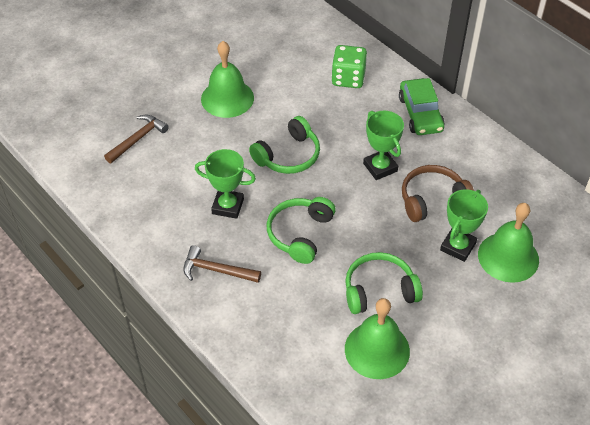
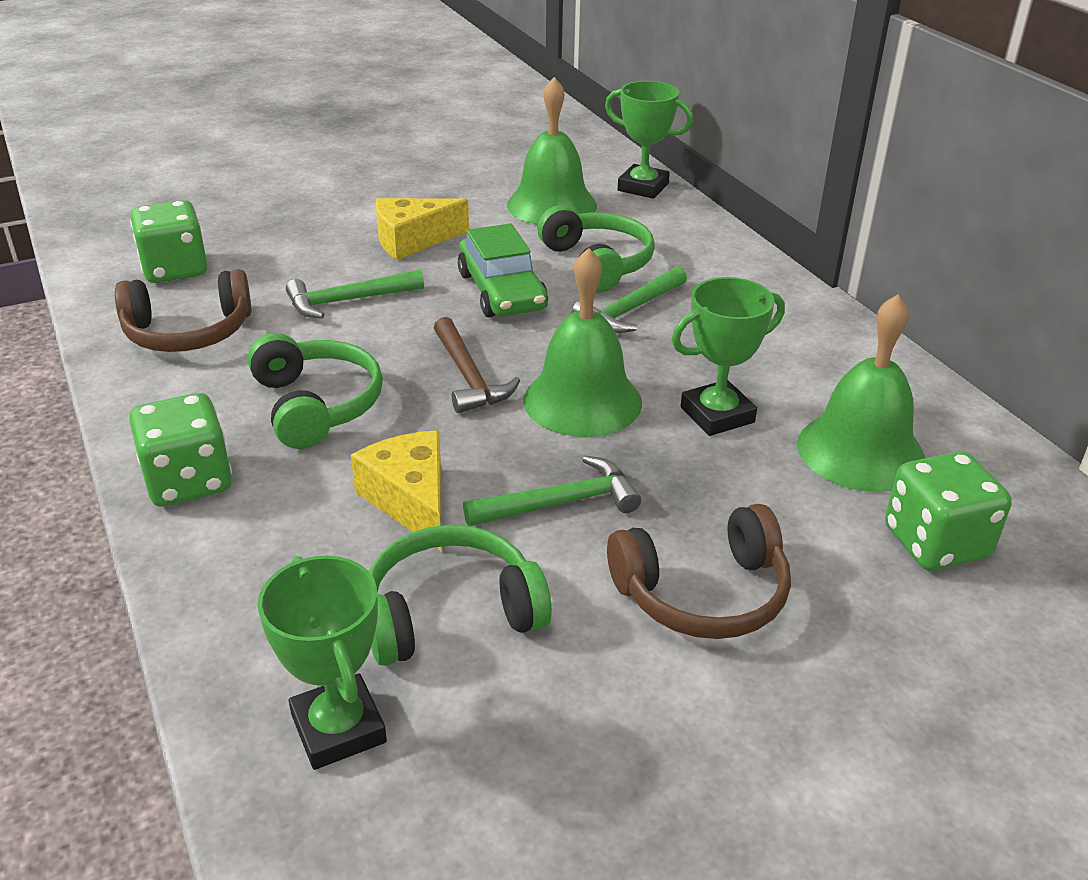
brown hammer: 2 -> 1
brown headphones: 1 -> 2
green dice: 1 -> 3
green hammer: 0 -> 3
yellow cheese: 0 -> 2

